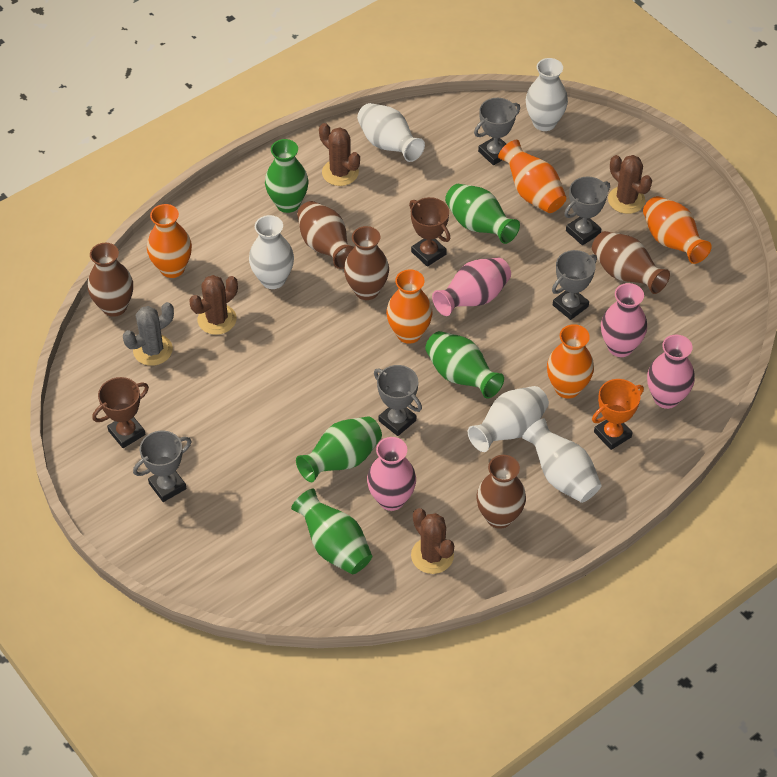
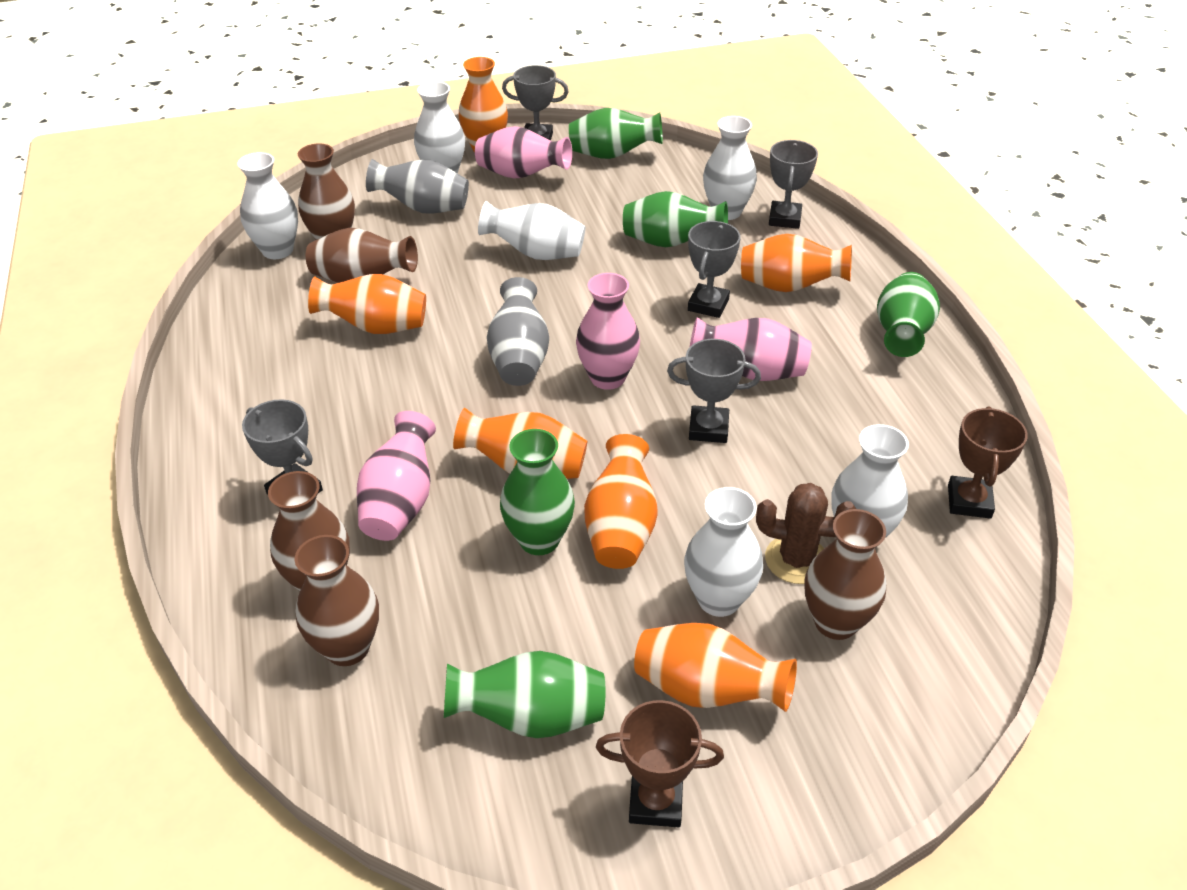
brown cactus: 4 -> 1
grey cactus: 1 -> 0
grey vase: 0 -> 2
orange trophy: 1 -> 0
orange vase: 5 -> 6
white vase: 5 -> 6

